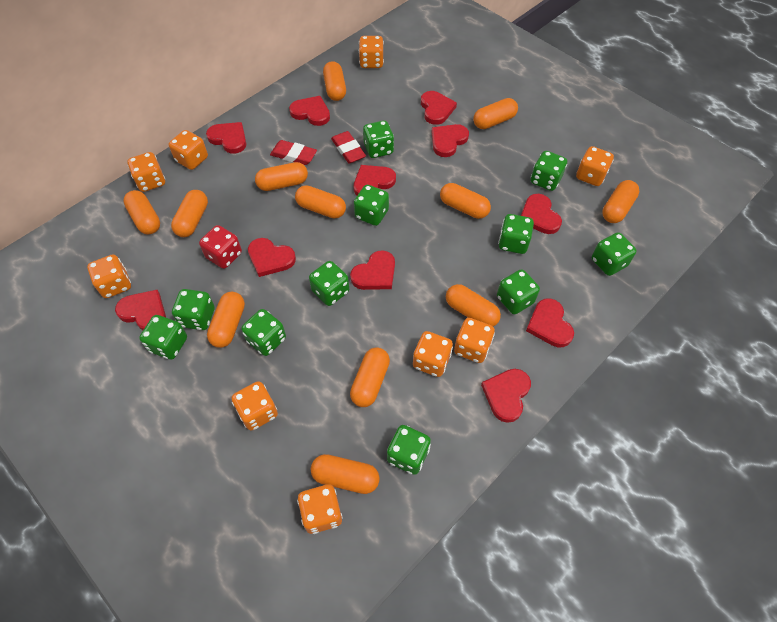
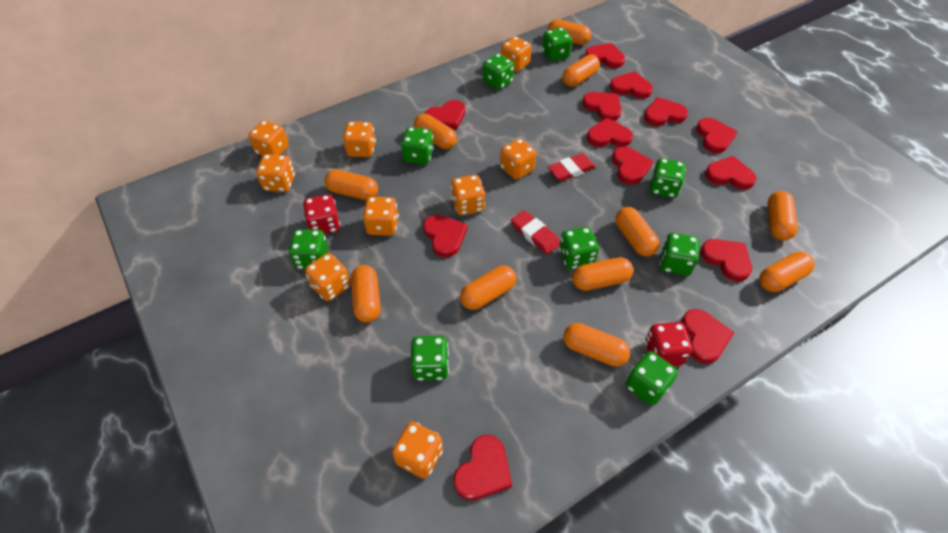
green dice: 11 -> 9
orange capsule: 12 -> 11
red dice: 1 -> 2
red heart: 11 -> 13

